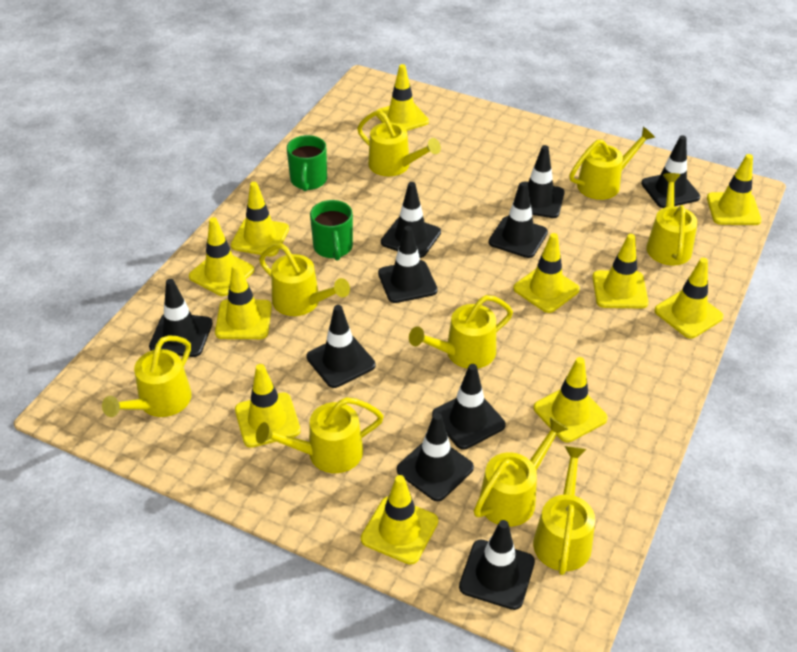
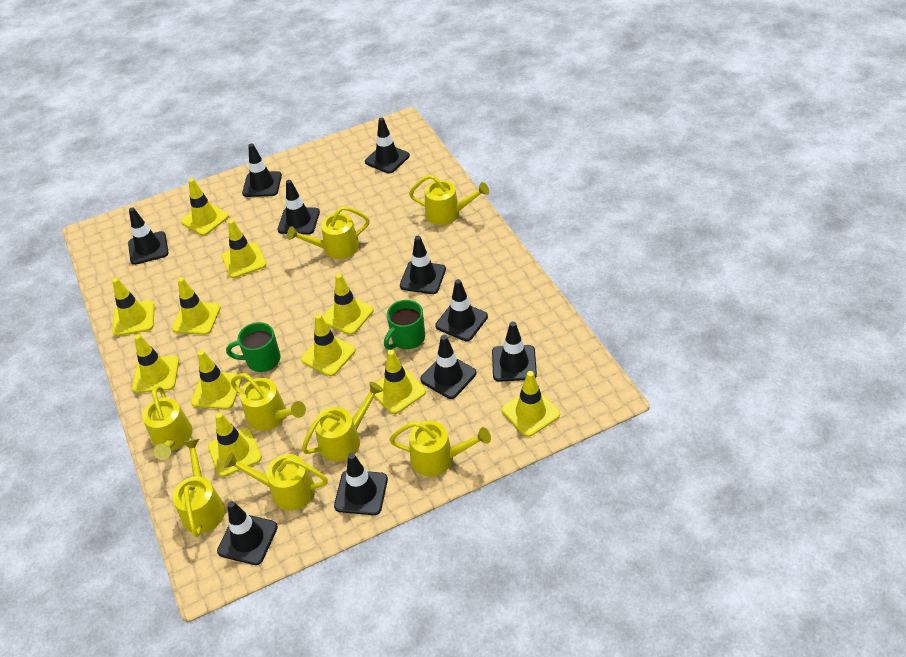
yellow watering can: 9 -> 8

